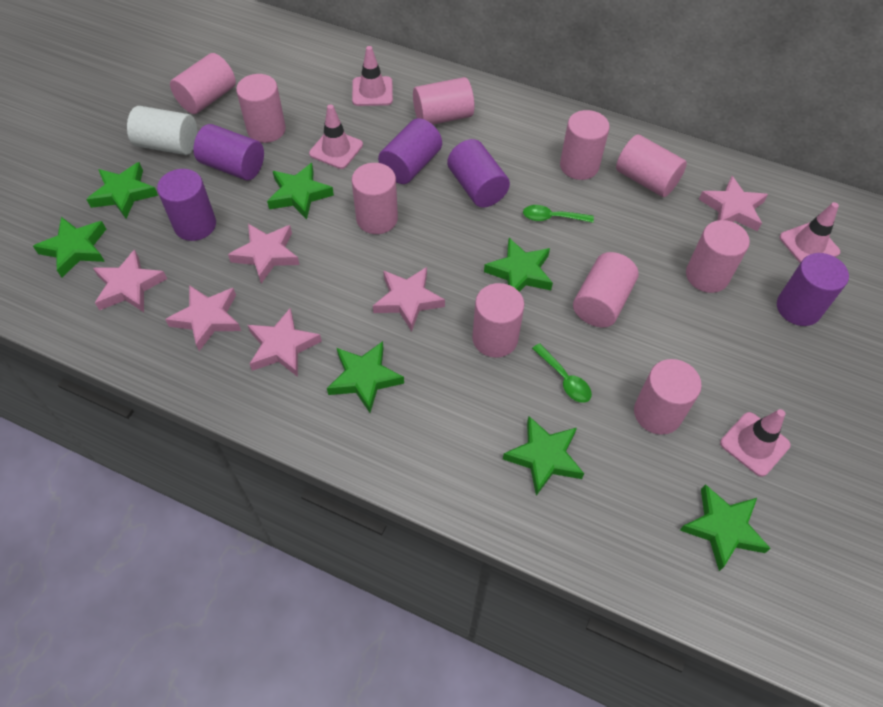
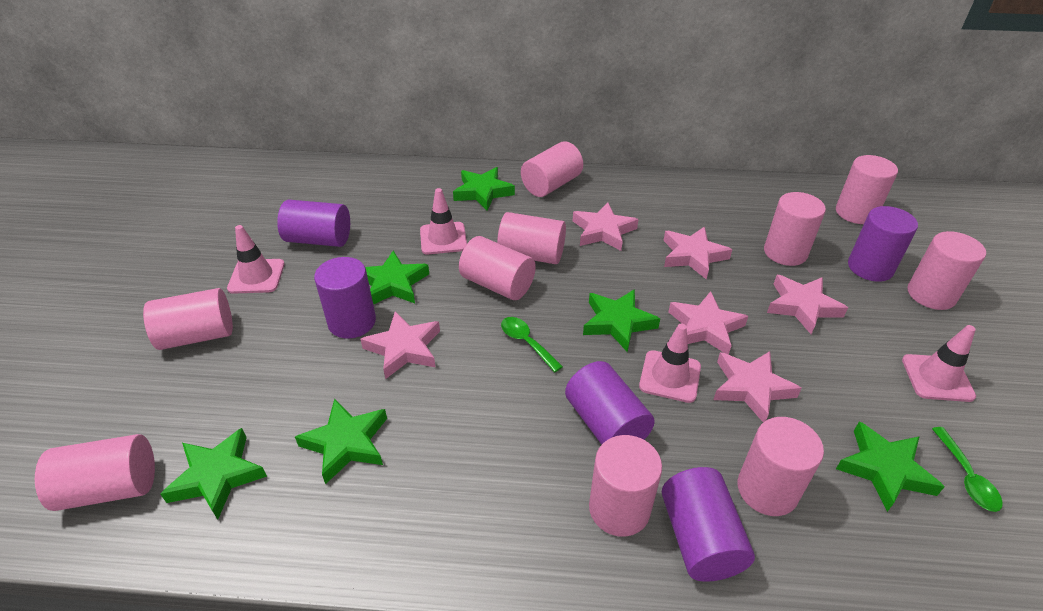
green star: 7 -> 6
white cylinder: 1 -> 0

